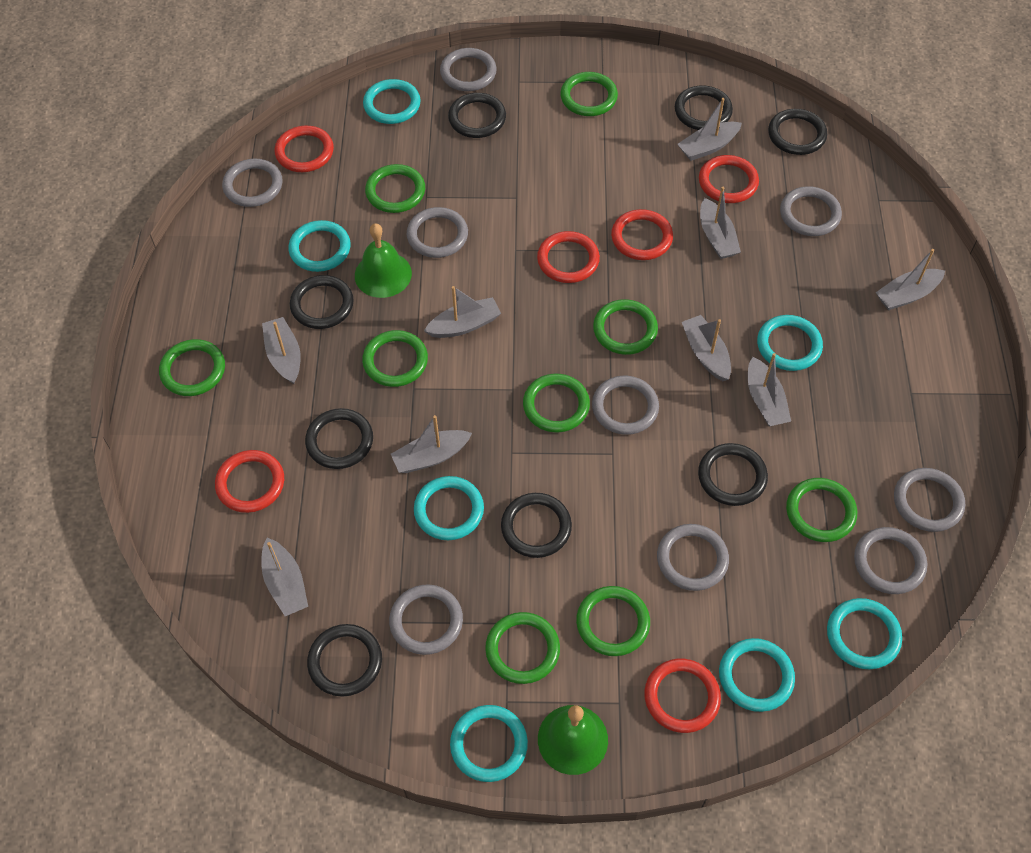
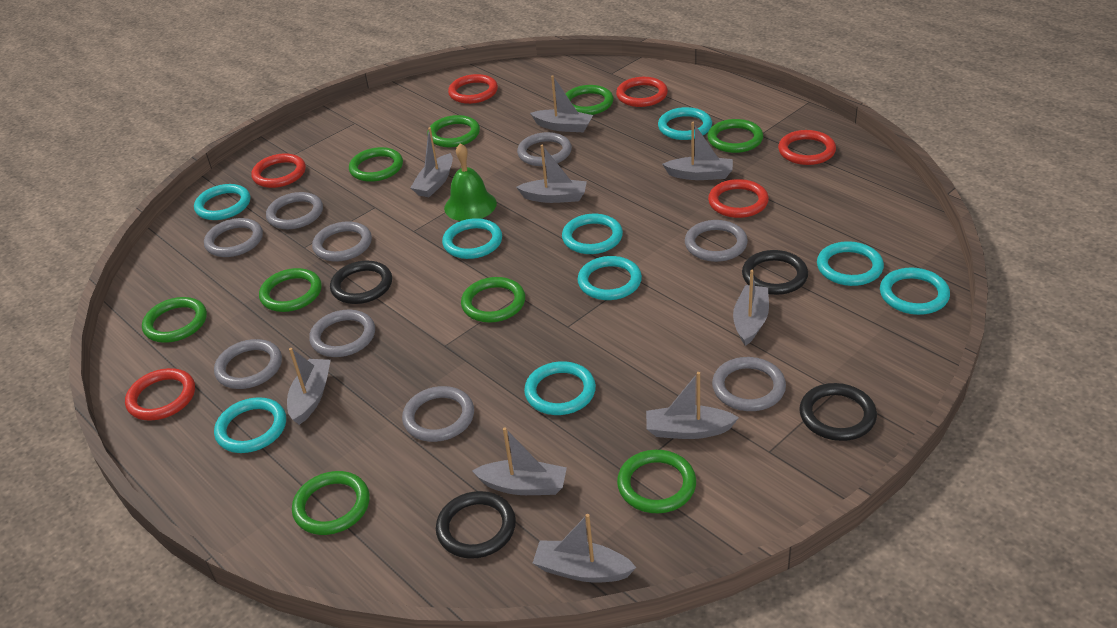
black ring: 8 -> 4
green bell: 2 -> 1
turquoise ring: 7 -> 9

